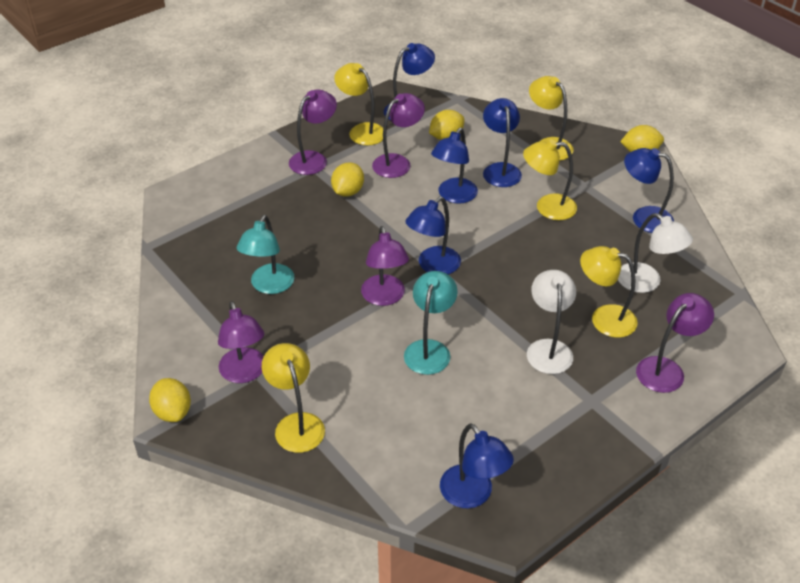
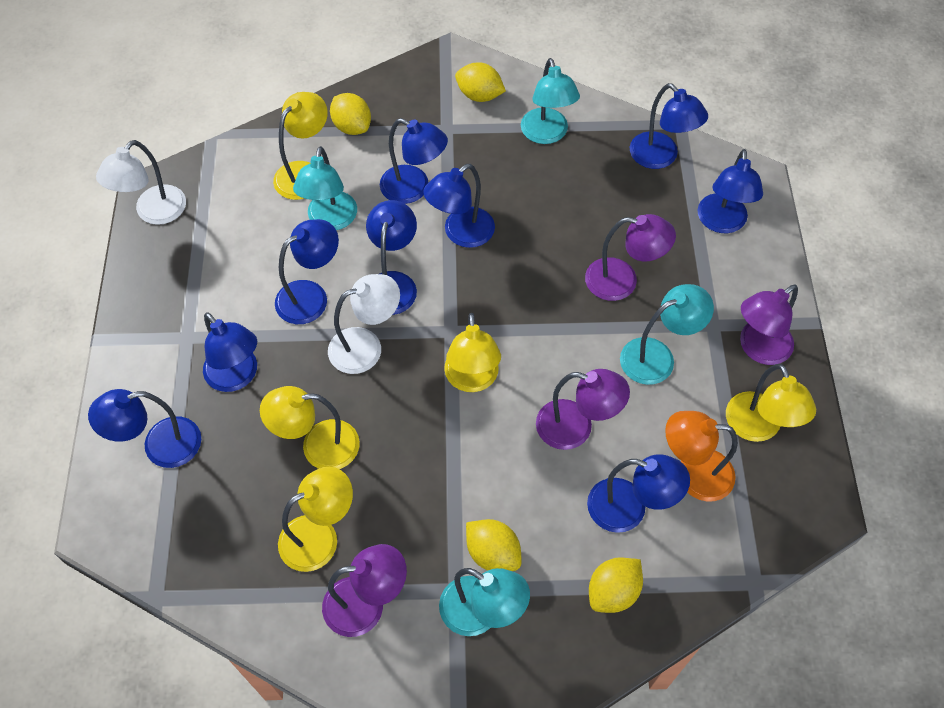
blue lamp: 6 -> 9
orange lamp: 0 -> 1
purple lamp: 5 -> 4
turquoise lamp: 2 -> 4

